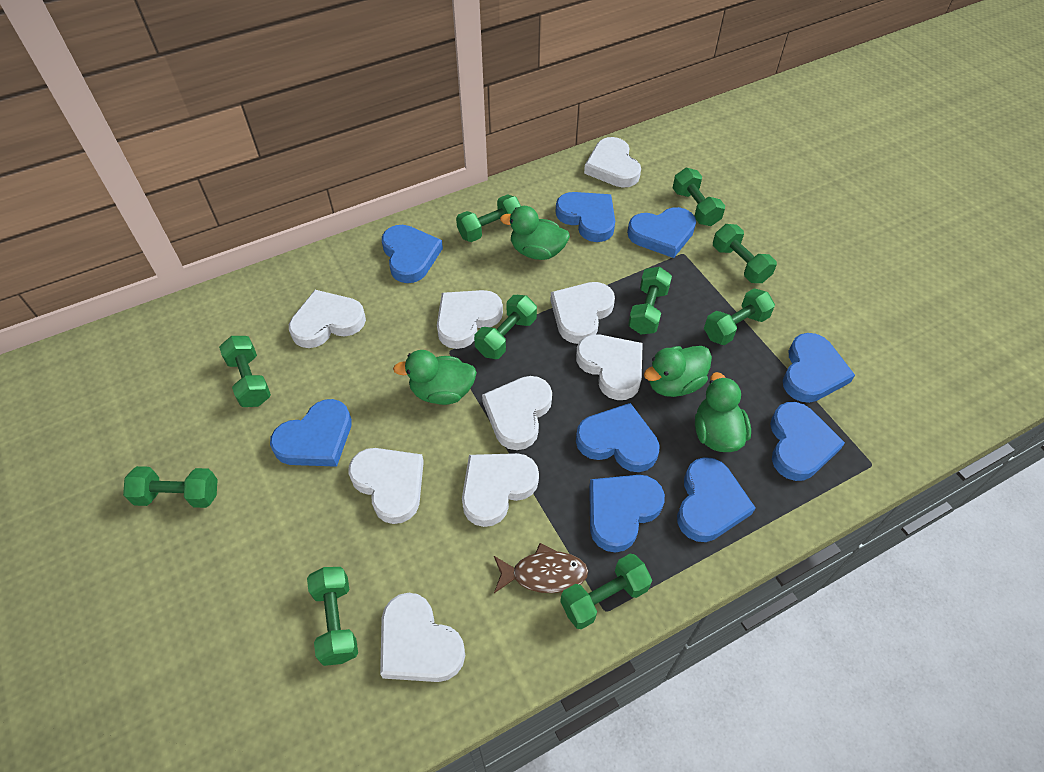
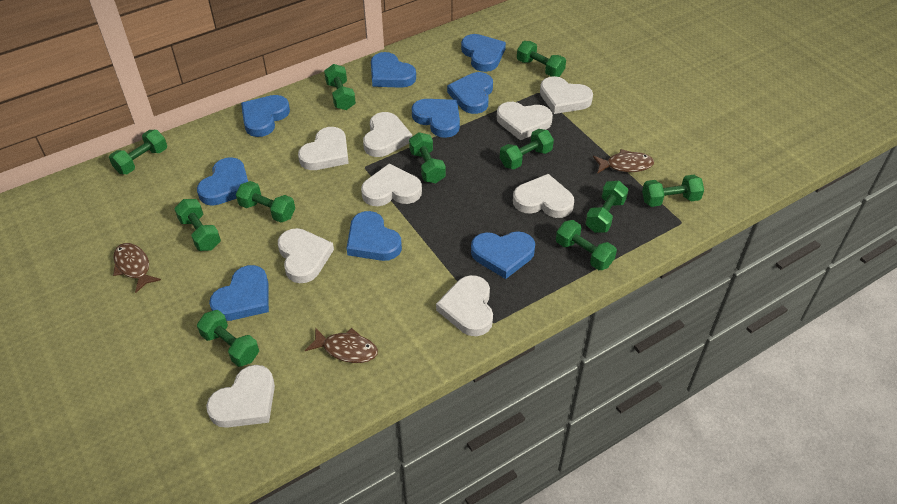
brown fish: 1 -> 3
green duck: 4 -> 0
green dumbbell: 10 -> 11

